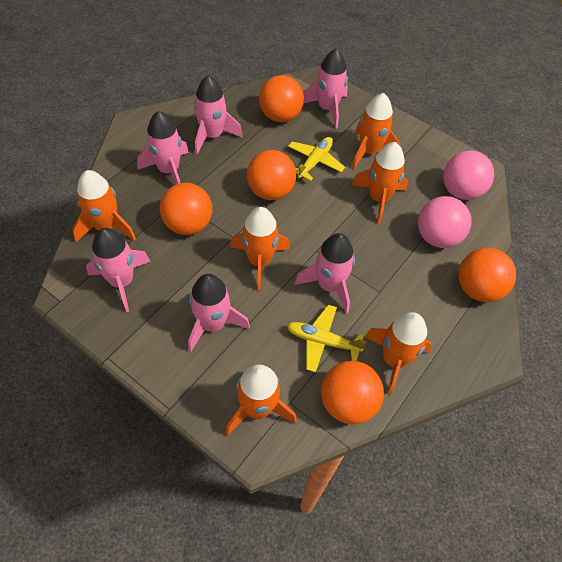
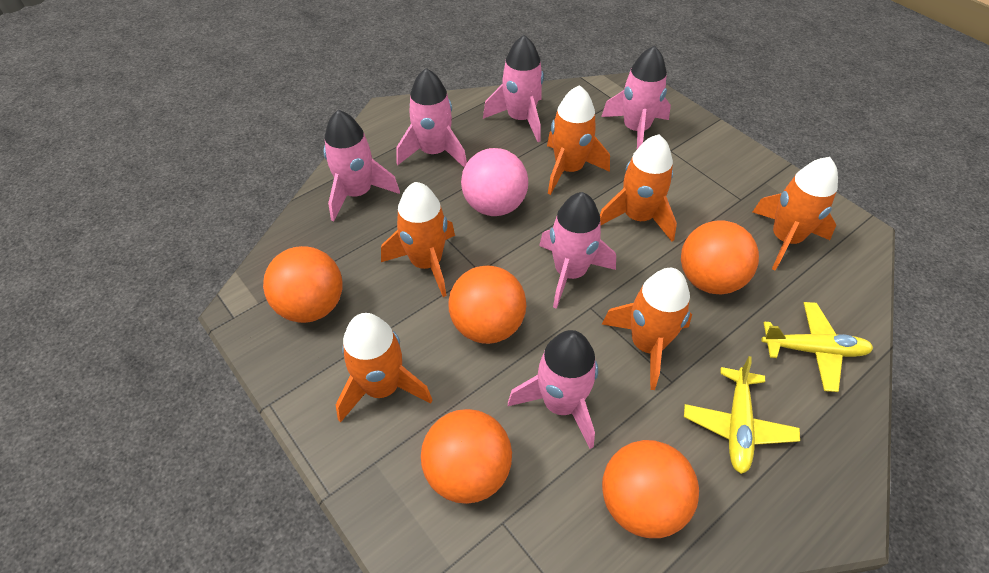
pink ball: 2 -> 1

